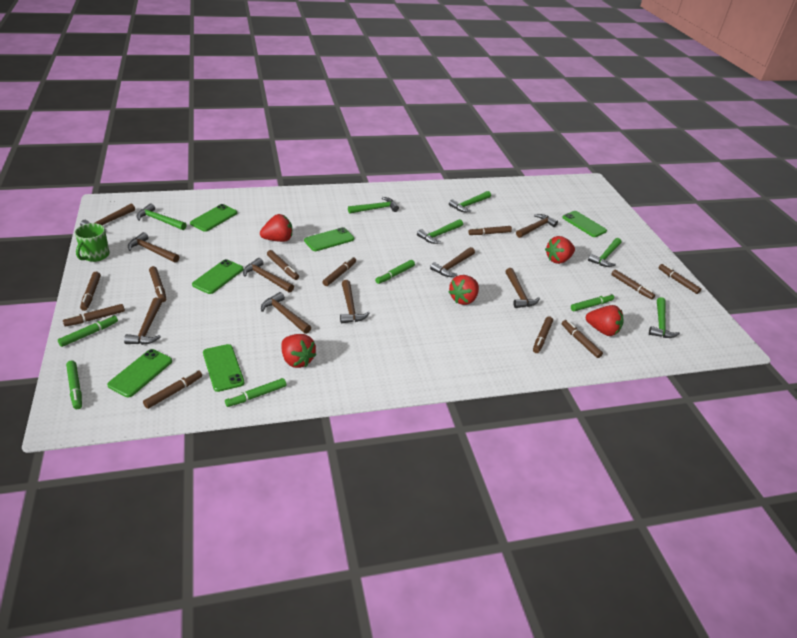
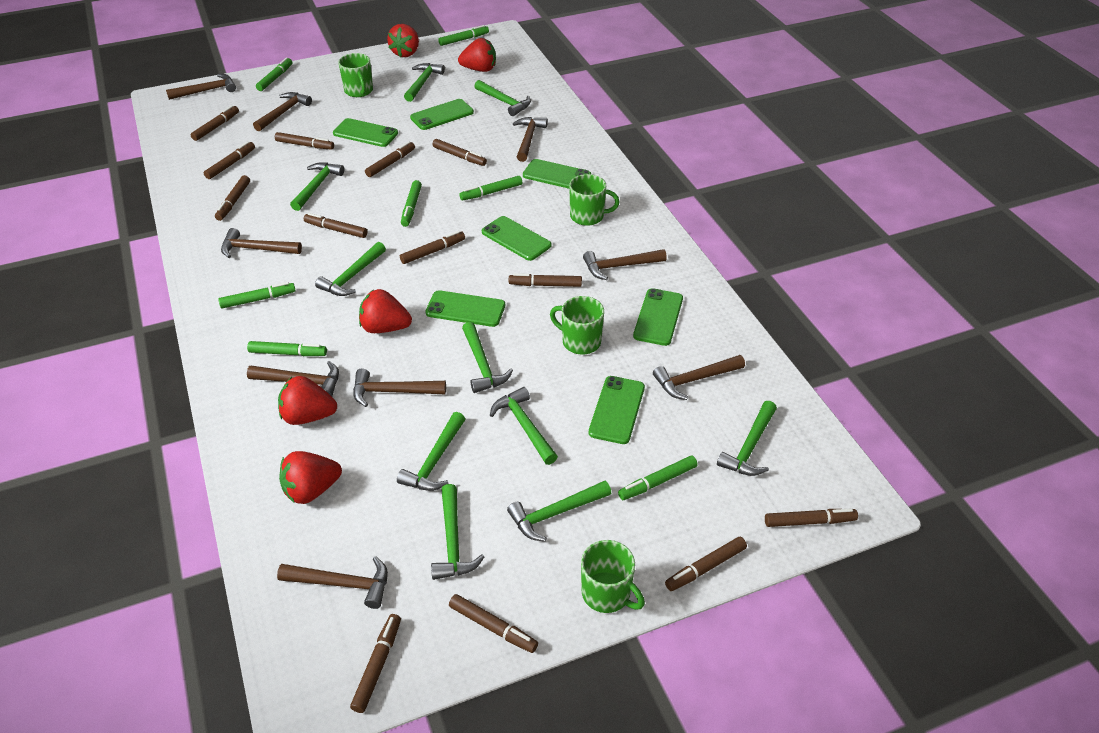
brown marker: 11 -> 13
green hammer: 6 -> 10
green marker: 5 -> 7
green mug: 1 -> 4
green phone: 6 -> 7

